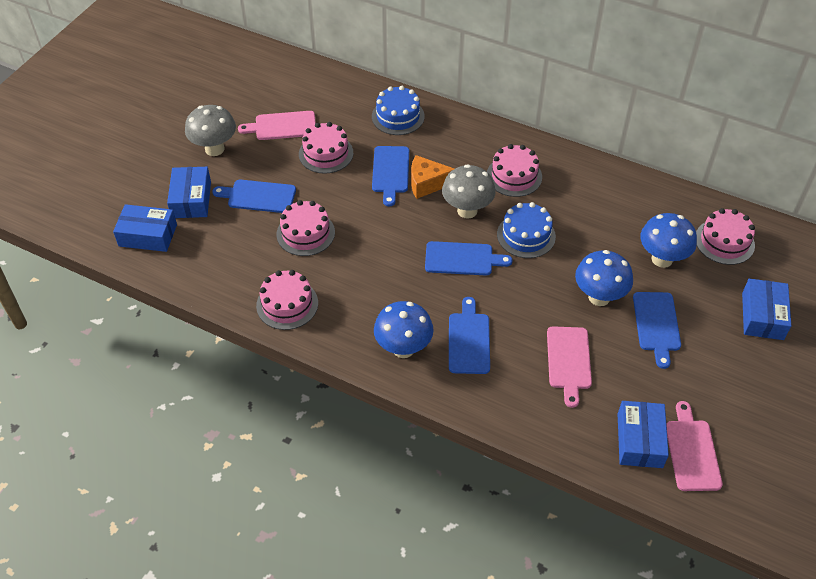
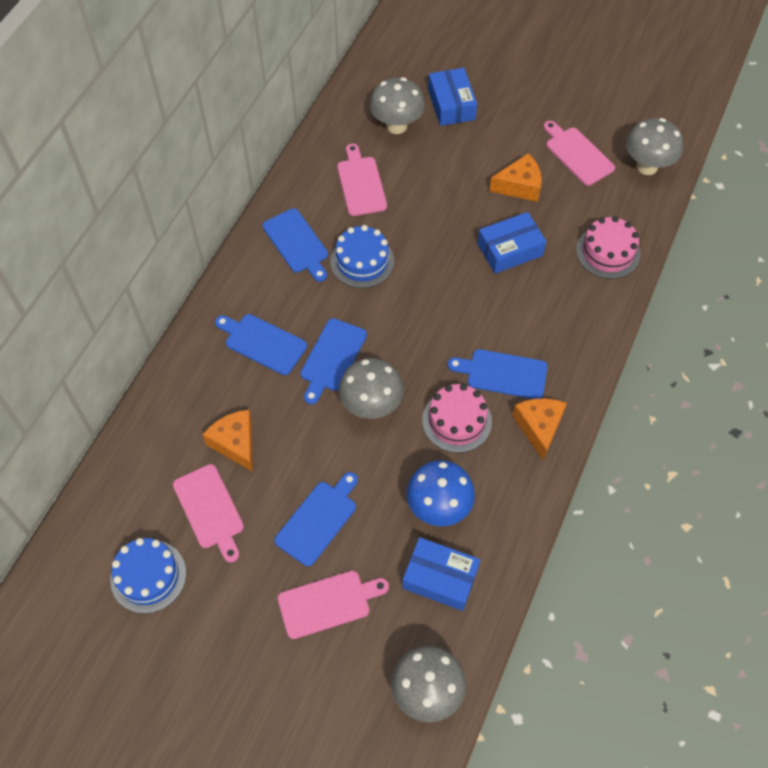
blue box: 4 -> 3
blue mushroom: 3 -> 1
grey mushroom: 2 -> 4
orange cheese: 1 -> 3
pink cake: 5 -> 2
pink cutting board: 3 -> 4

